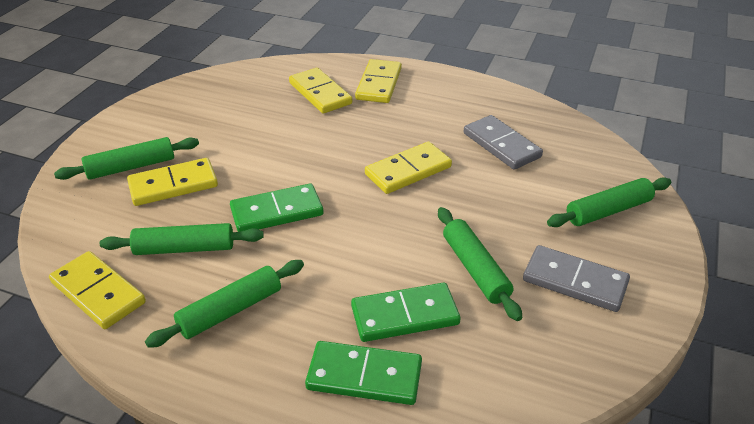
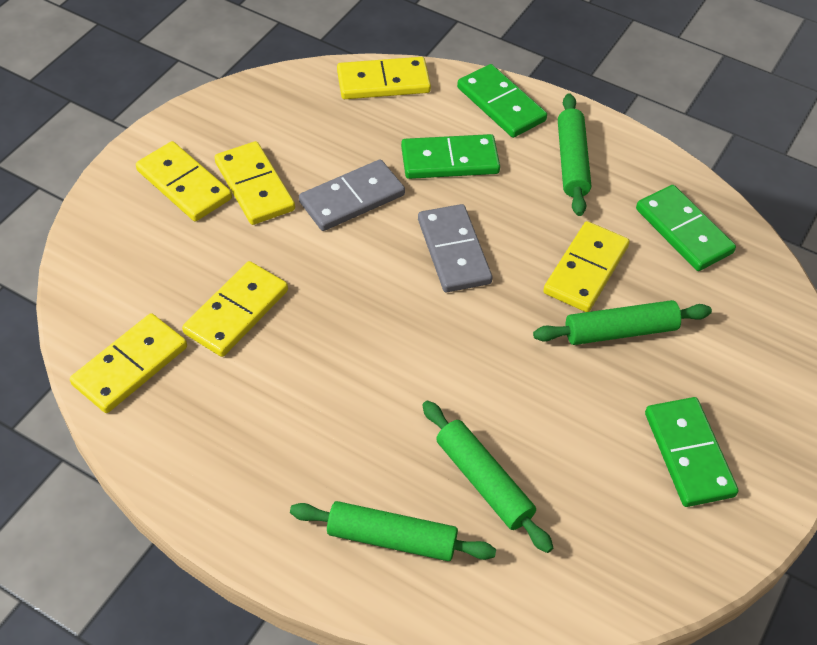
green domino: 3 -> 4
green rolling pin: 5 -> 4
yellow domino: 5 -> 6

